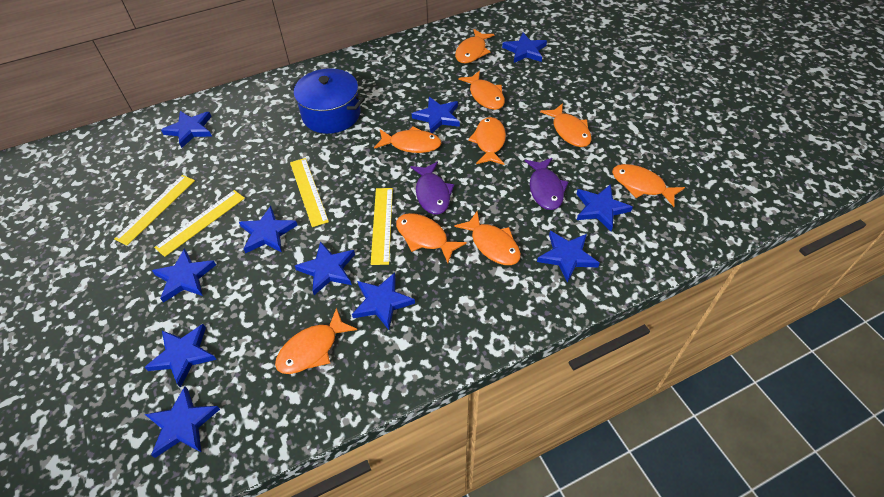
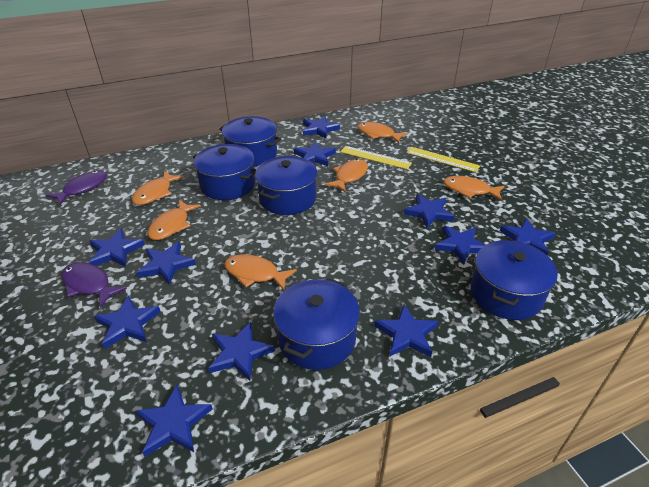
blue pot: 1 -> 5
orange fish: 9 -> 6
yellow ruler: 4 -> 2

